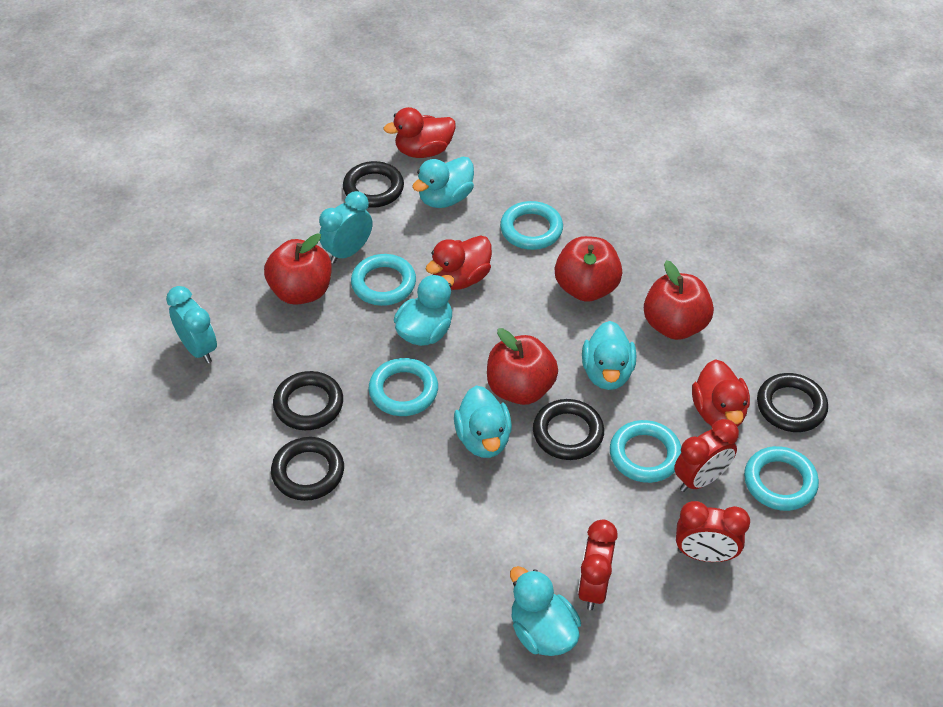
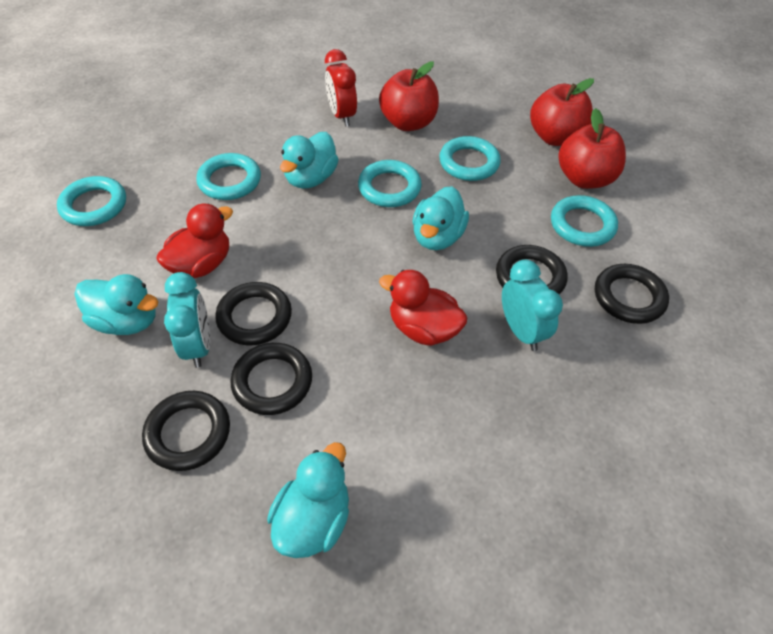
red apple: 4 -> 3
red clock: 3 -> 1
red duck: 3 -> 2
turquoise duck: 5 -> 4

